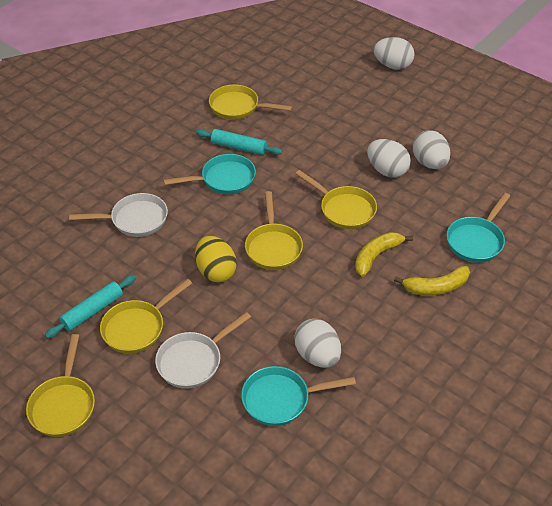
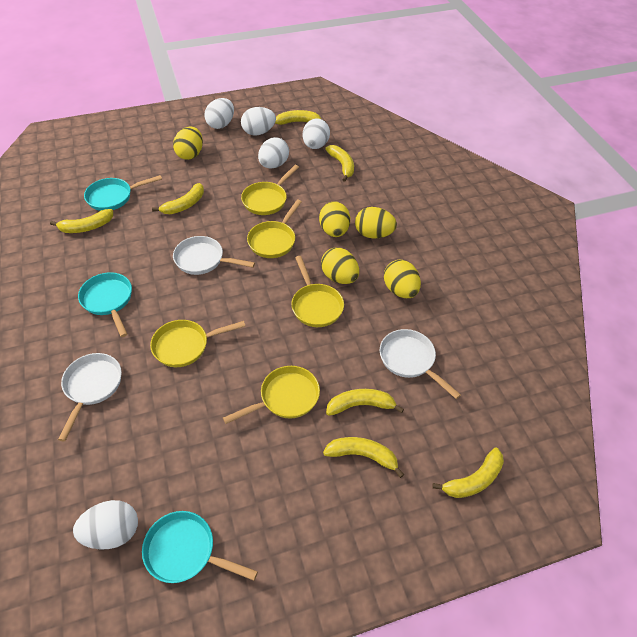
turquoise rolling pin: 2 -> 0
white egg: 4 -> 5
white pan: 2 -> 3
yellow banana: 2 -> 7
yellow egg: 1 -> 5

